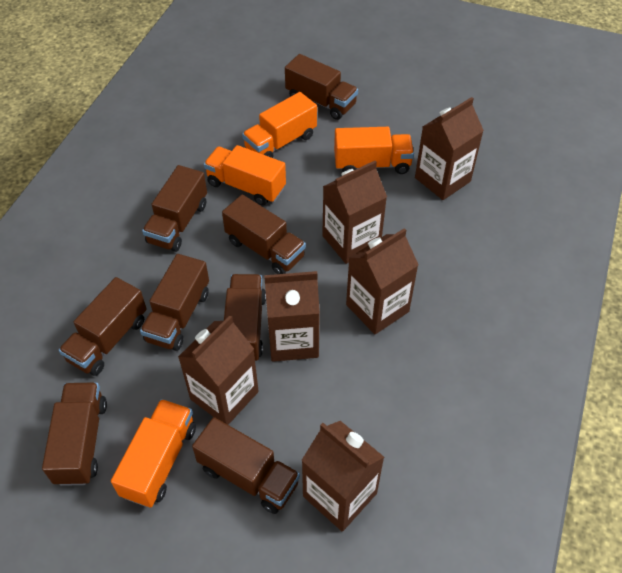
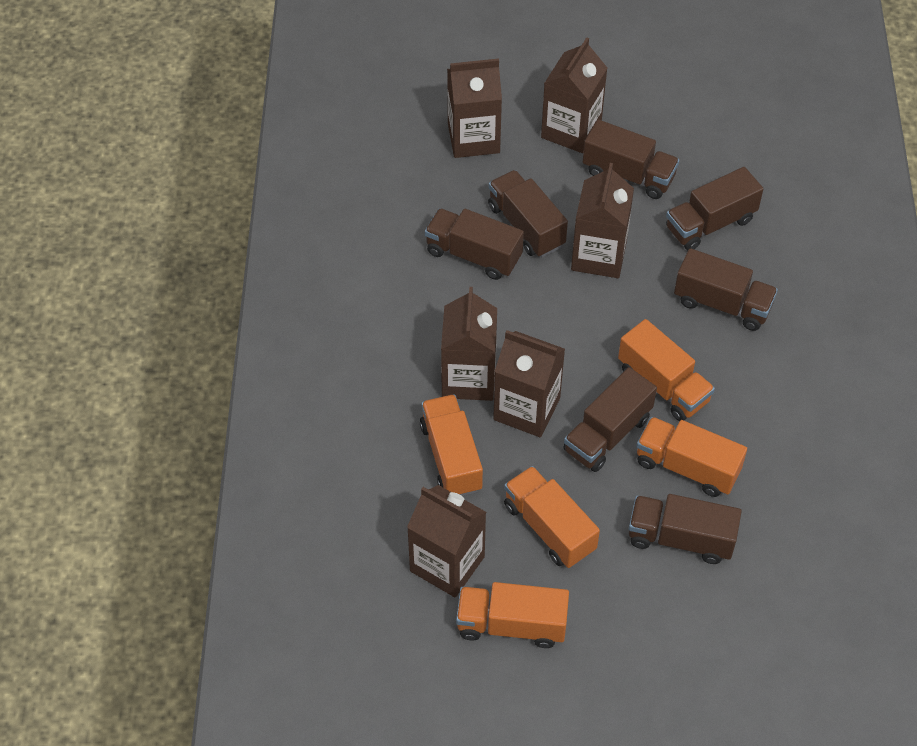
brown truck: 8 -> 7
orange truck: 4 -> 5

